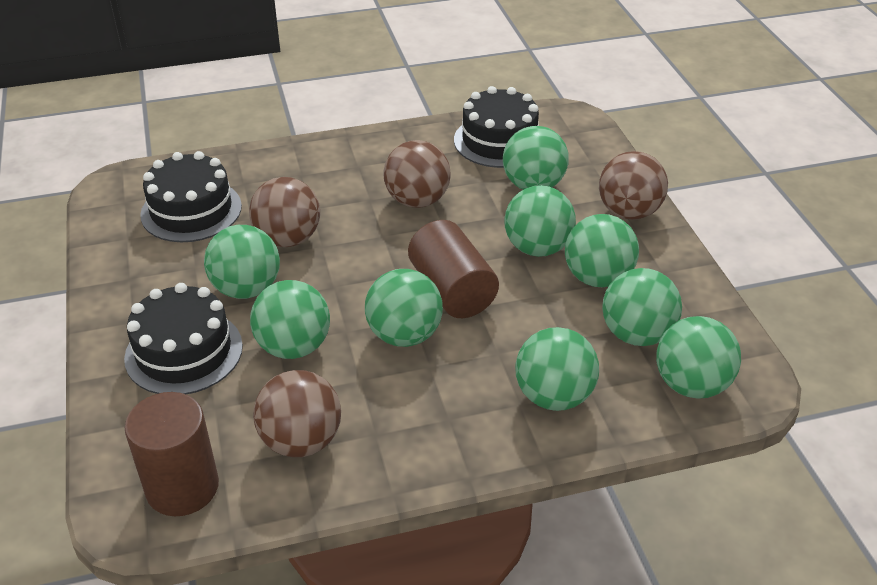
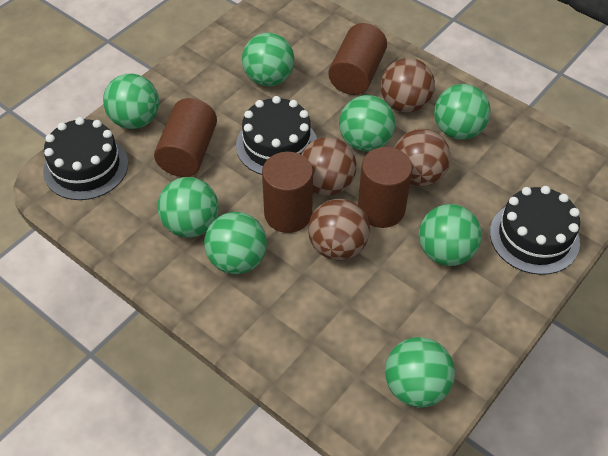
brown cylinder: 2 -> 4
green ball: 9 -> 8

